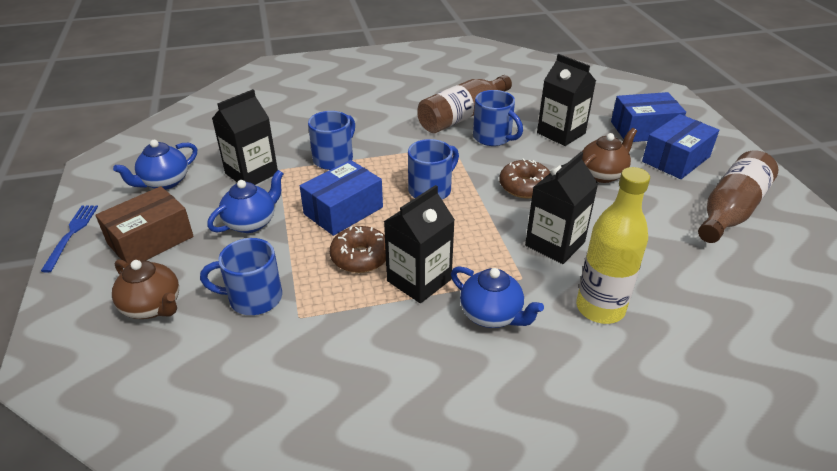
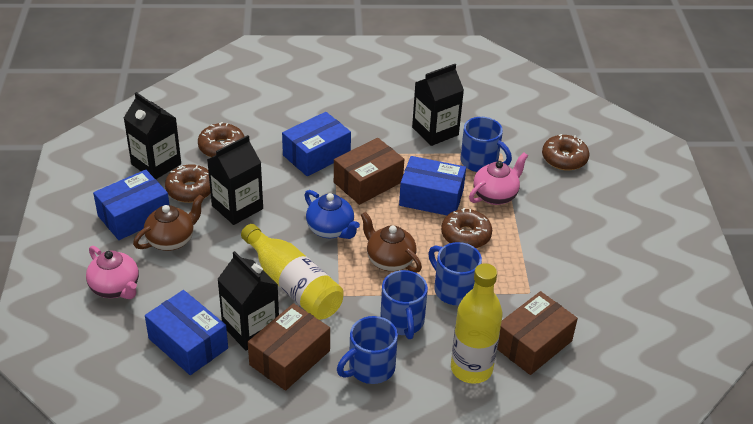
blue box: 3 -> 4
blue fork: 1 -> 0
blue teapot: 3 -> 1
brown bottle: 2 -> 0
brown box: 1 -> 3
brown donut: 2 -> 4
pink teapot: 0 -> 2
yellow bottle: 1 -> 2

